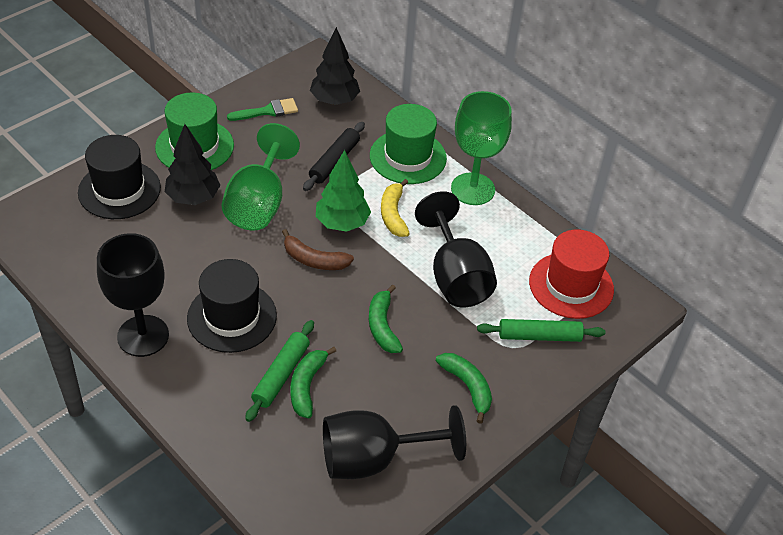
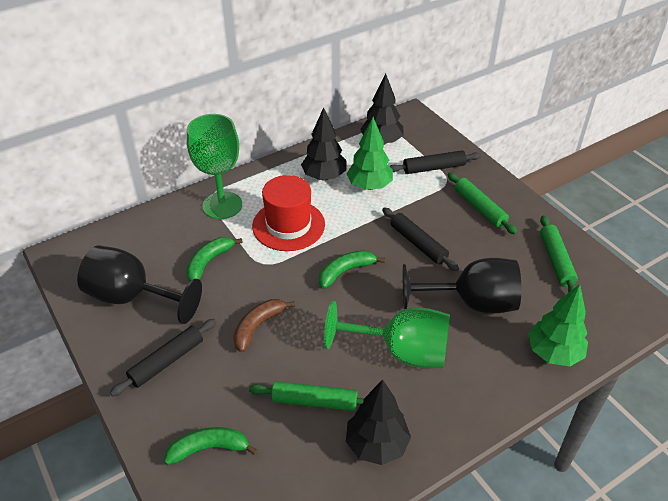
black goblet: 3 -> 2
black hat: 2 -> 0
black rolling pin: 1 -> 3
black tree: 2 -> 3
green brush: 1 -> 0
green hat: 2 -> 0
green rolling pin: 2 -> 3
green tree: 1 -> 2
yellow banana: 1 -> 0

